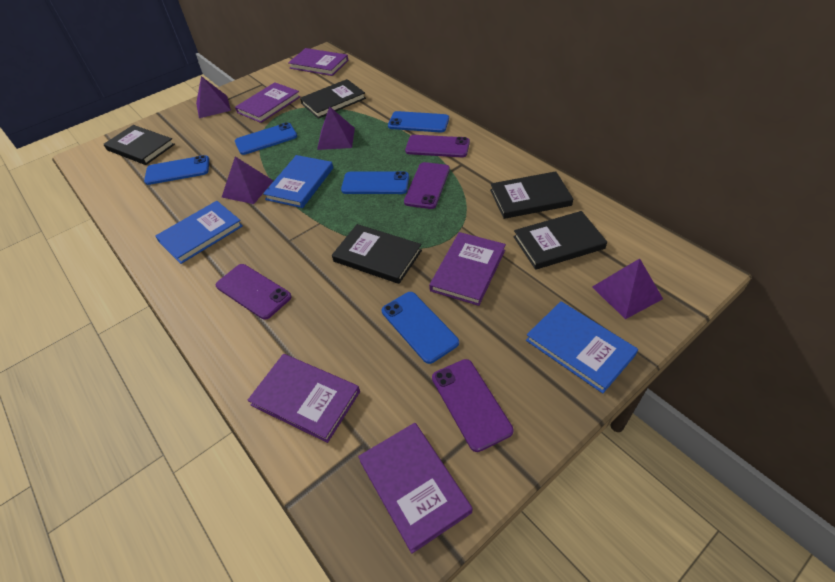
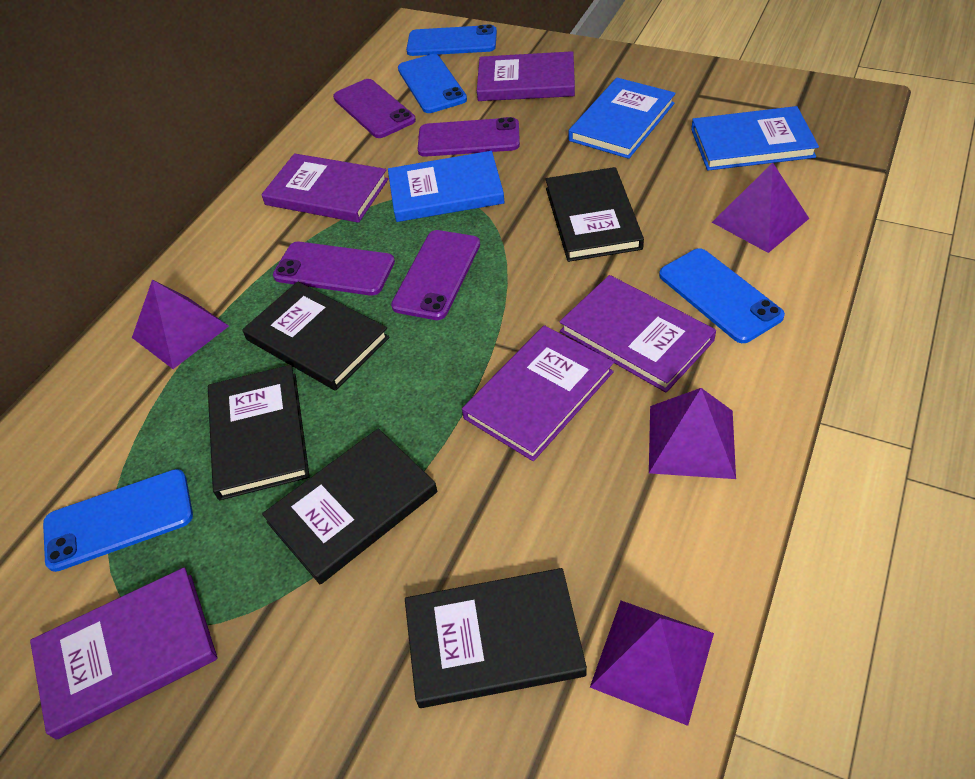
blue phone: 5 -> 4

